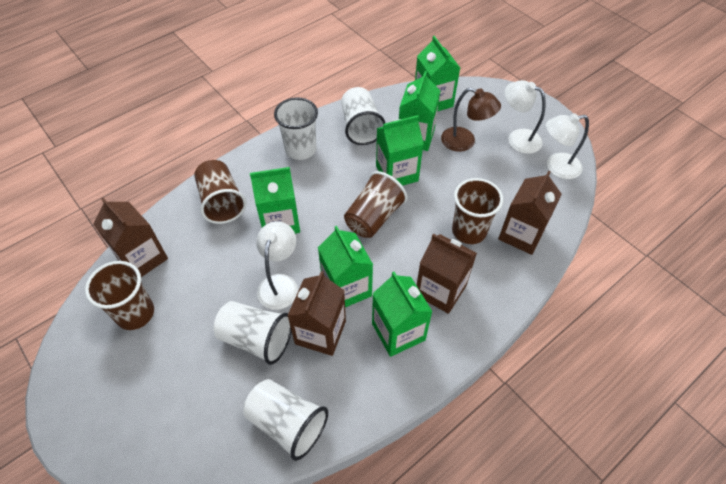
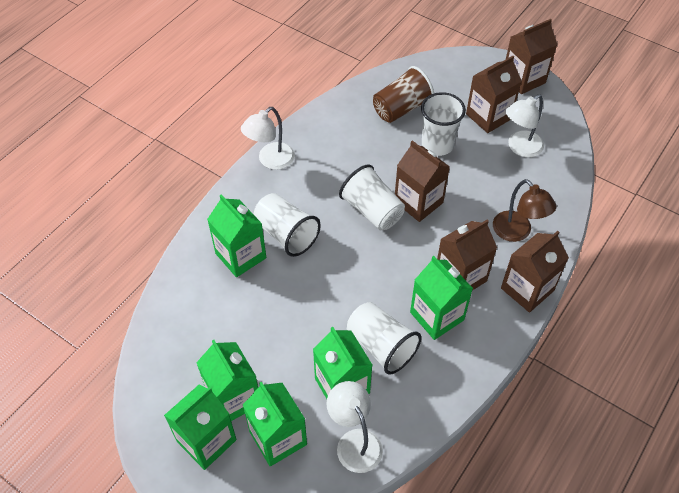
brown carton: 4 -> 5
brown cup: 4 -> 1

